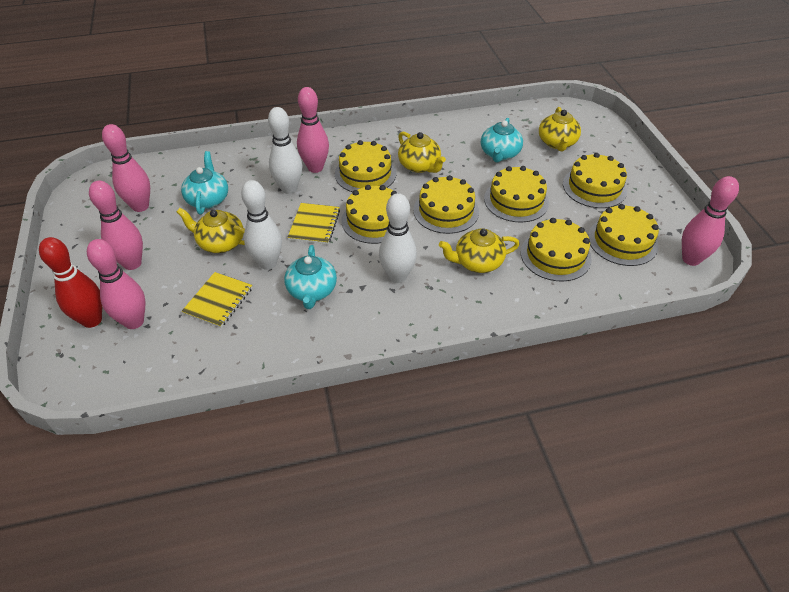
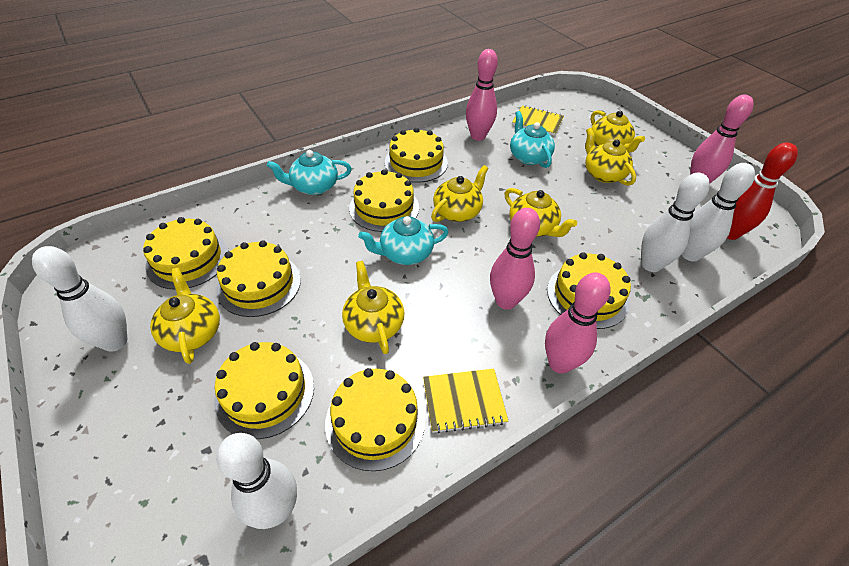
pink bowling pin: 5 -> 4
white bowling pin: 3 -> 4
yellow teapot: 4 -> 6

